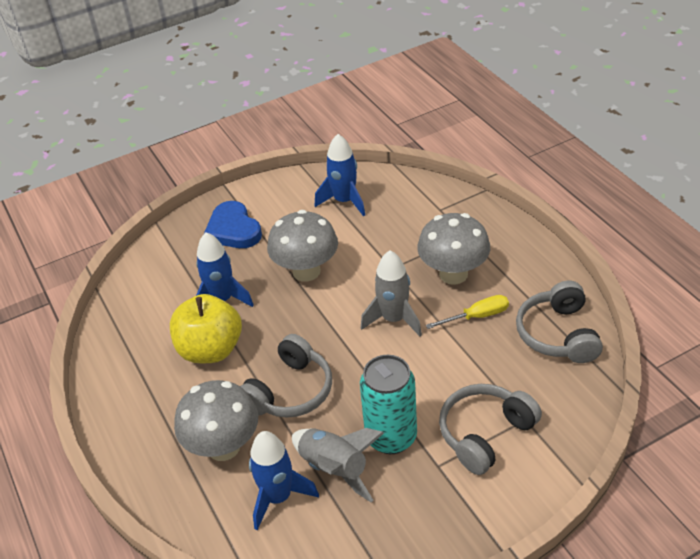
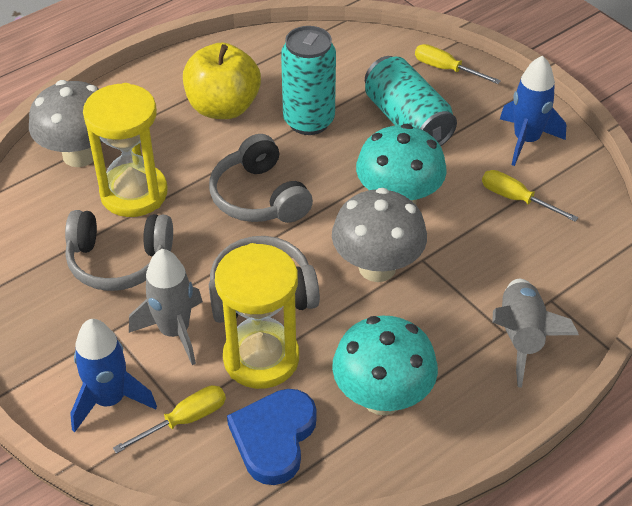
blue rocket: 3 -> 2
grey mushroom: 3 -> 2
turquoise can: 1 -> 2
turquoise mushroom: 0 -> 2
yellow hourglass: 0 -> 2
yellow screwdriver: 1 -> 3

